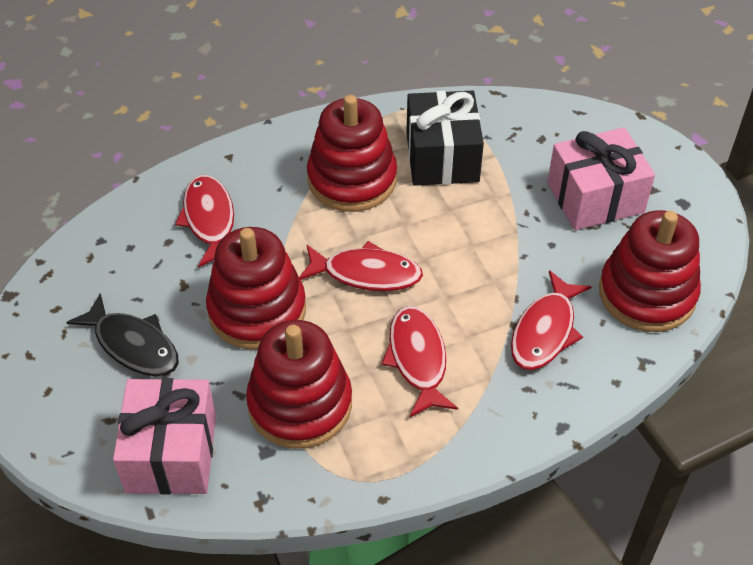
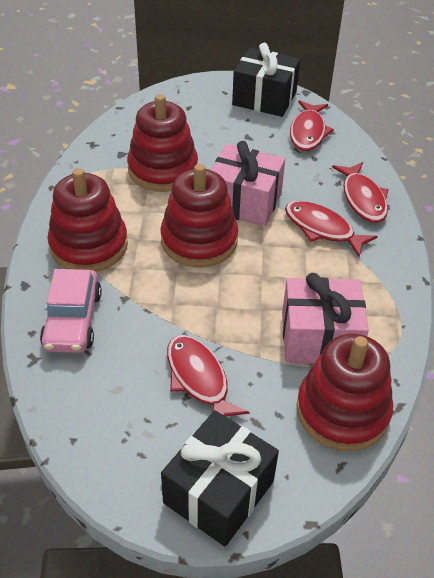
black fish: 1 -> 0
black gift: 1 -> 2
pink car: 0 -> 1

